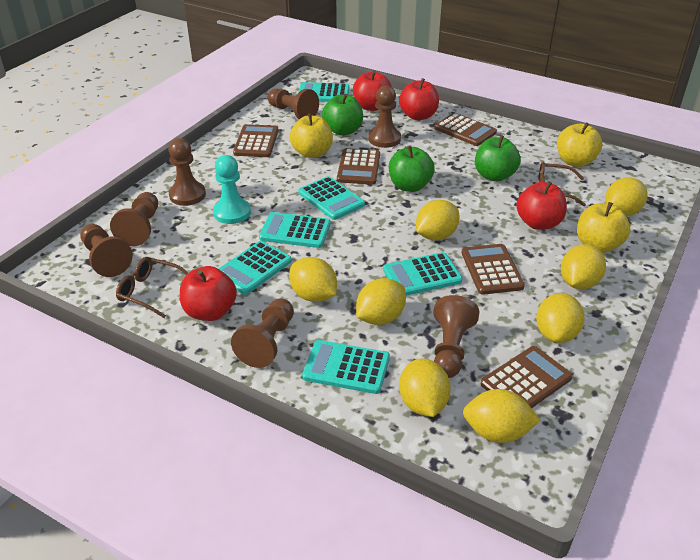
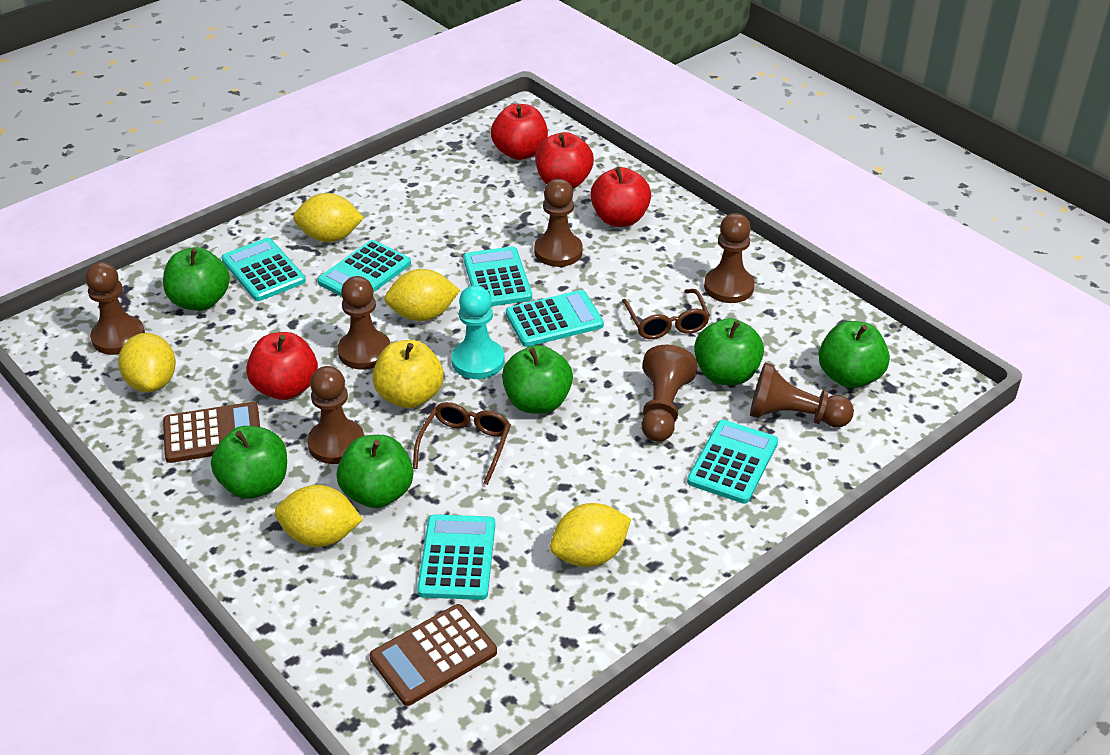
brown calculator: 5 -> 2
green apple: 3 -> 6
yellow apple: 3 -> 1
yellow lemon: 8 -> 5

